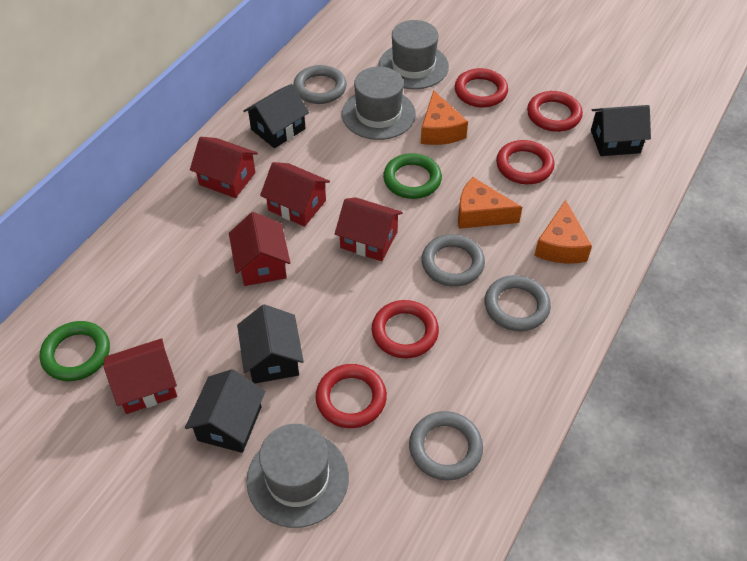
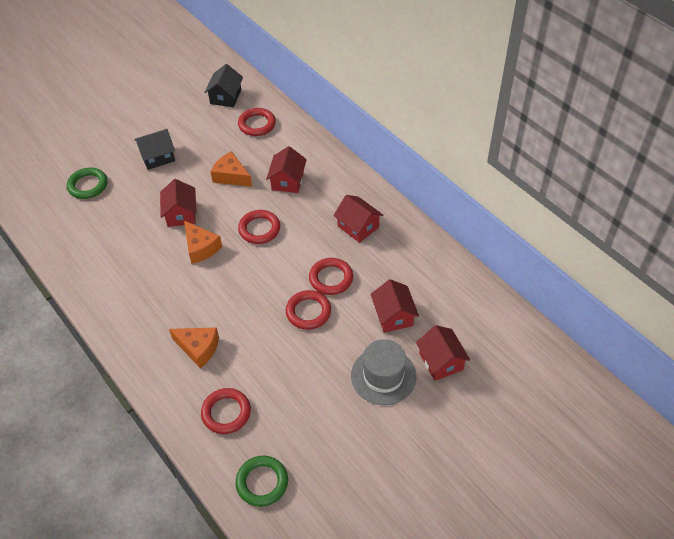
black house: 4 -> 2
grey hat: 3 -> 1
grey ring: 4 -> 0

